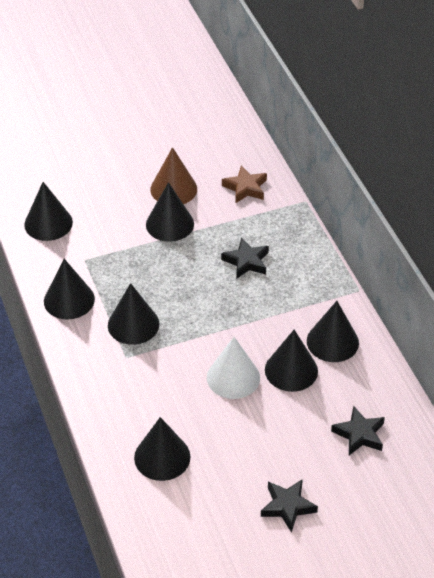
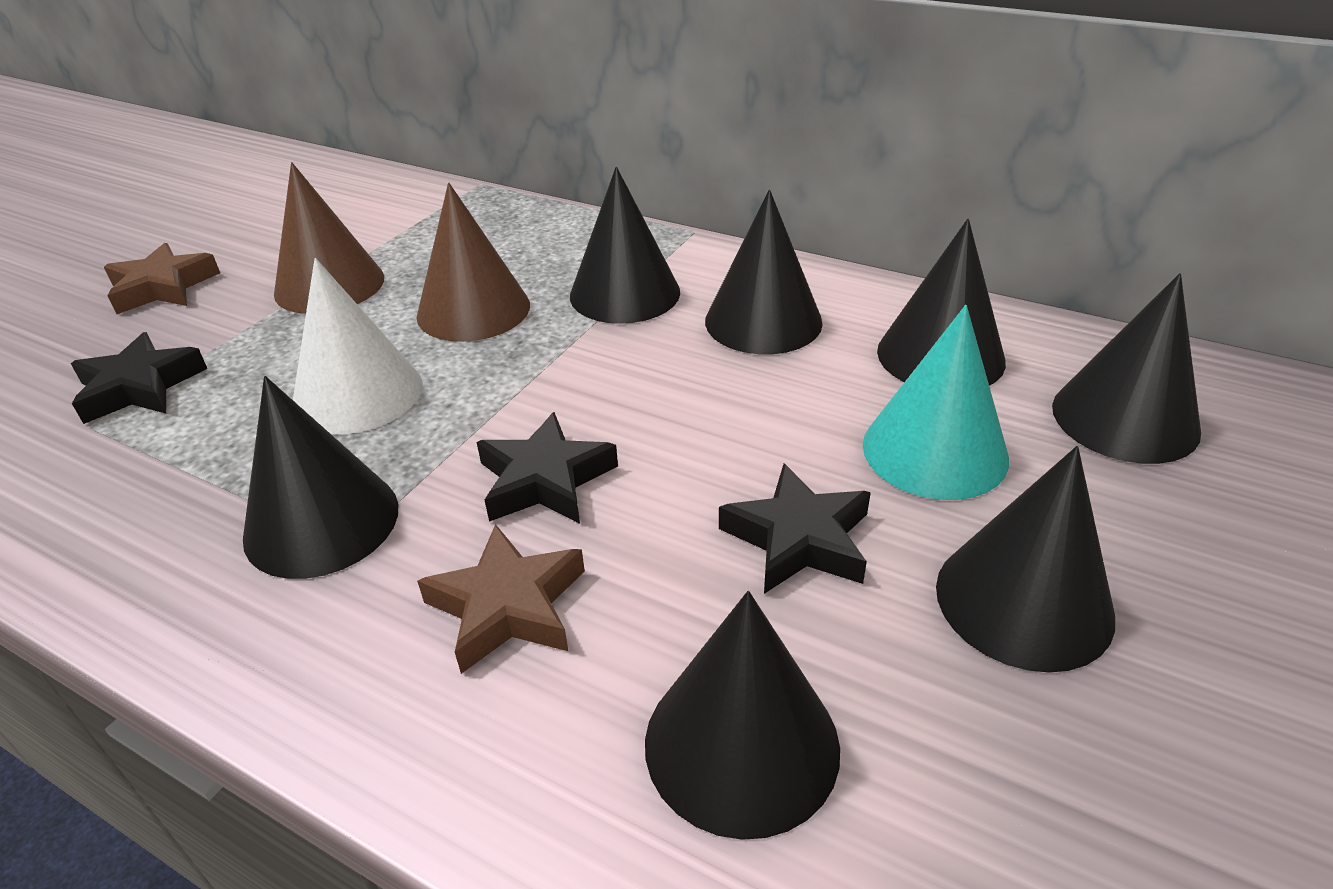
brown cone: 1 -> 2
brown star: 1 -> 2
turquoise cone: 0 -> 1

